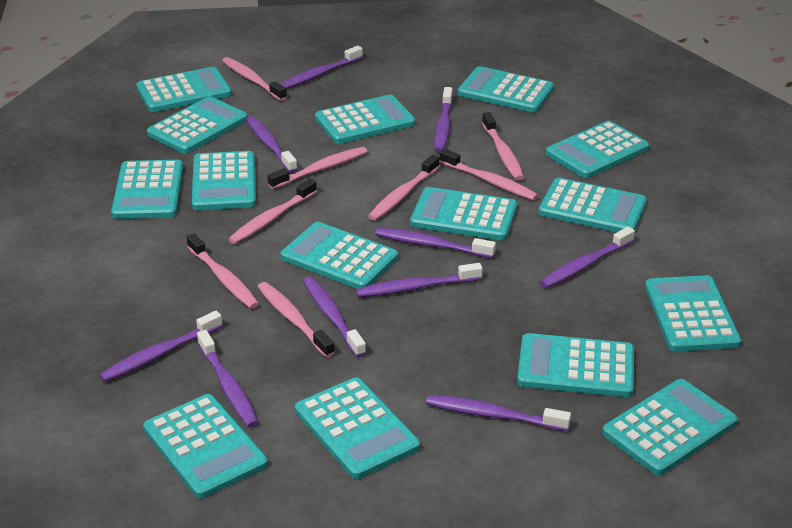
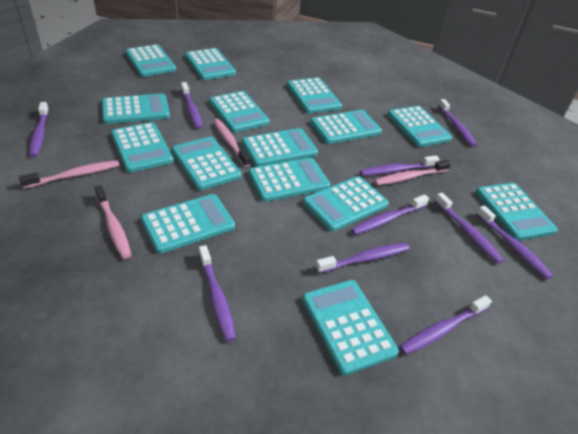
pink toothbrush: 8 -> 4

